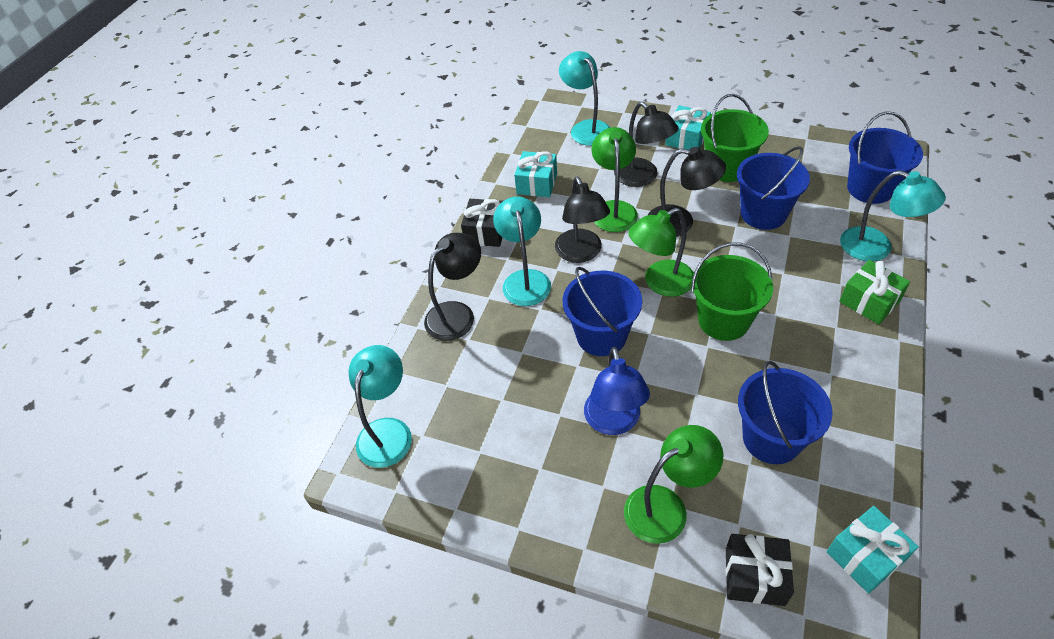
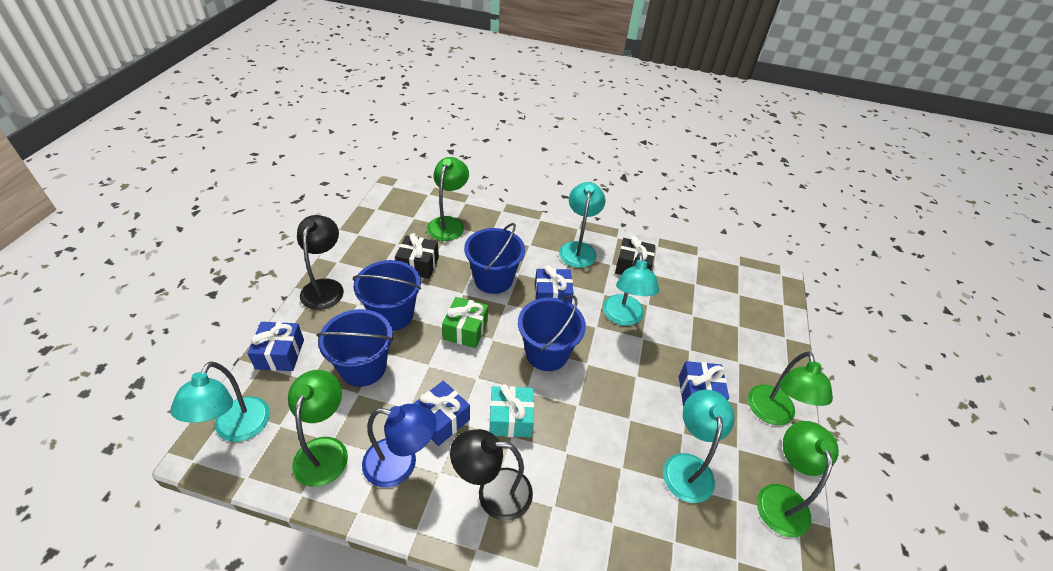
black lamp: 4 -> 2
blue gift: 0 -> 4
green bucket: 2 -> 0
green lamp: 3 -> 4
turquoise gift: 3 -> 1

